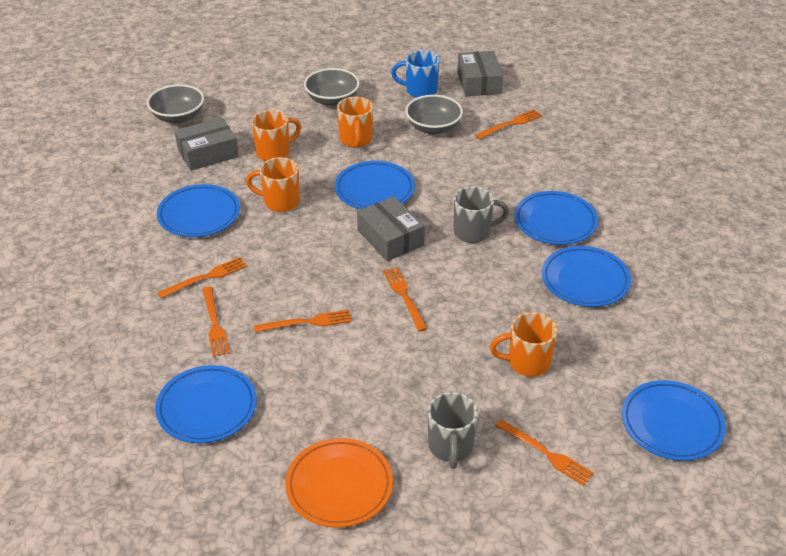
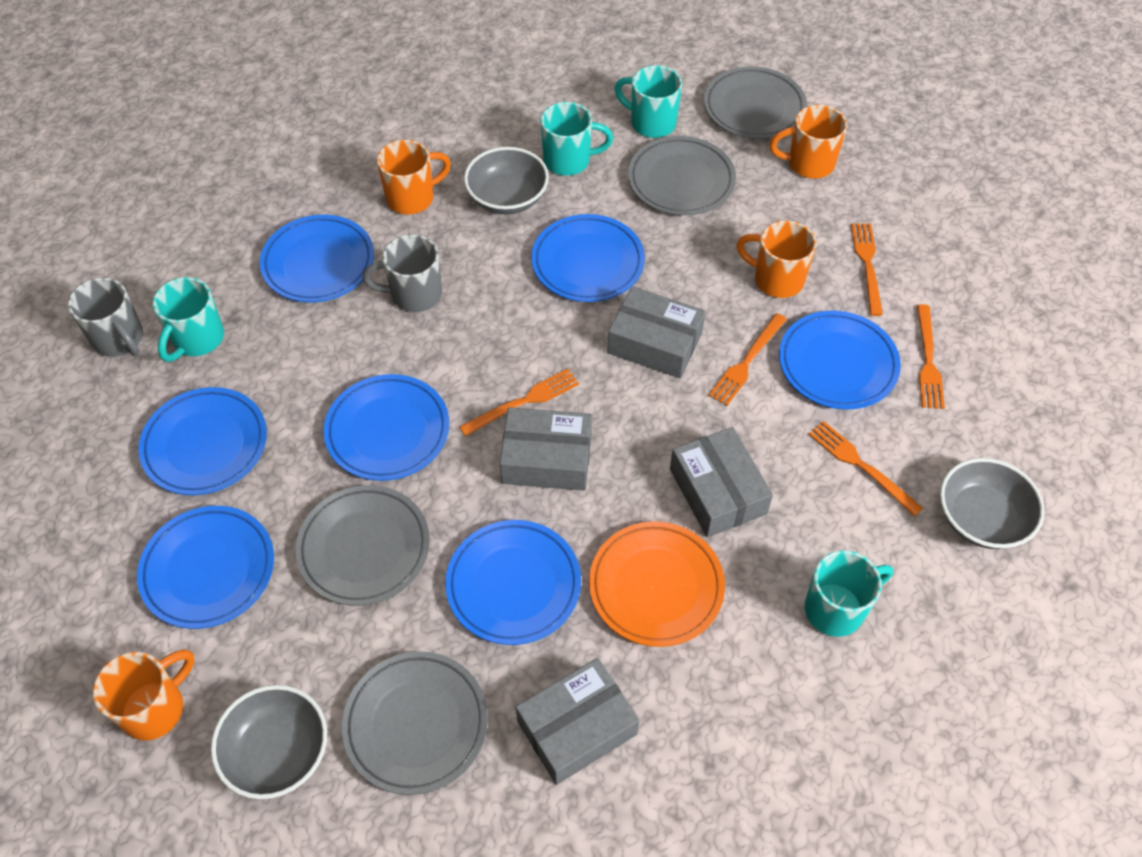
blue mug: 1 -> 0
blue plate: 6 -> 7
grey box: 3 -> 4
grey plate: 0 -> 4
orange fork: 6 -> 5
turquoise mug: 0 -> 4

